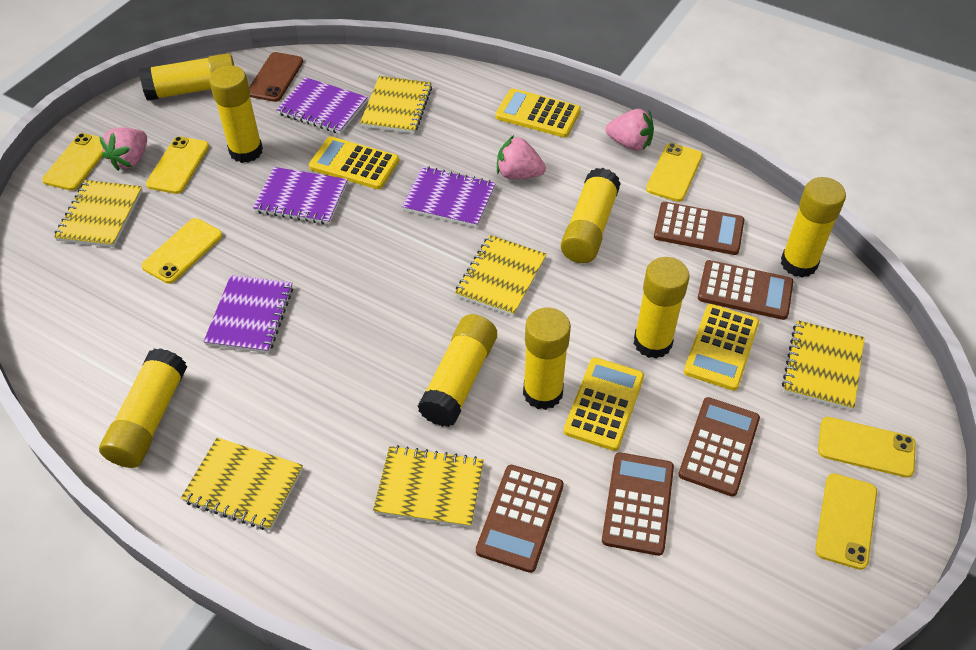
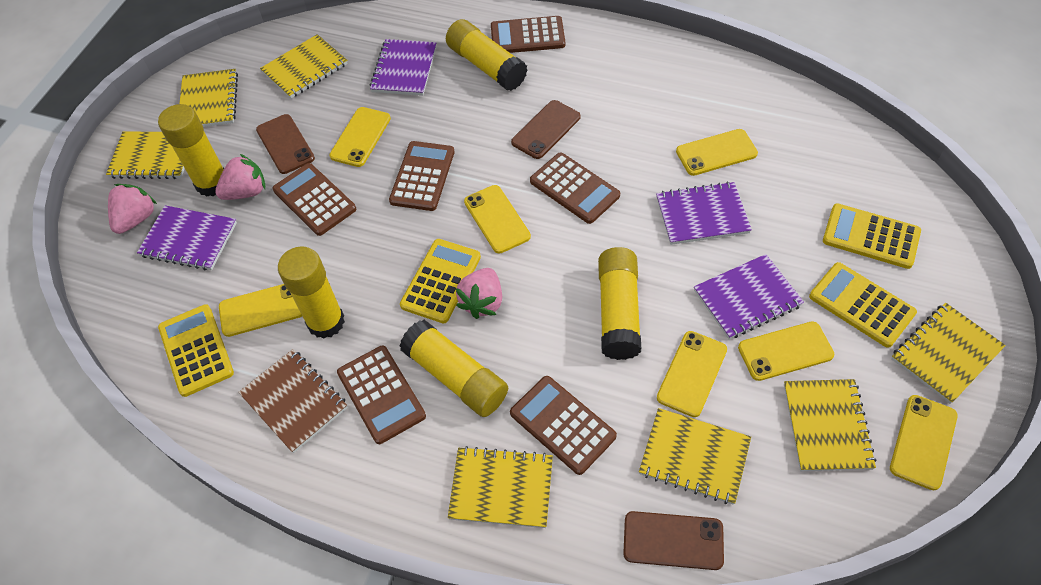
brown calculator: 5 -> 6
brown notebook: 0 -> 1
brown phone: 1 -> 3
yellow glue stick: 8 -> 5
yellow notebook: 6 -> 7
yellow phone: 6 -> 7

